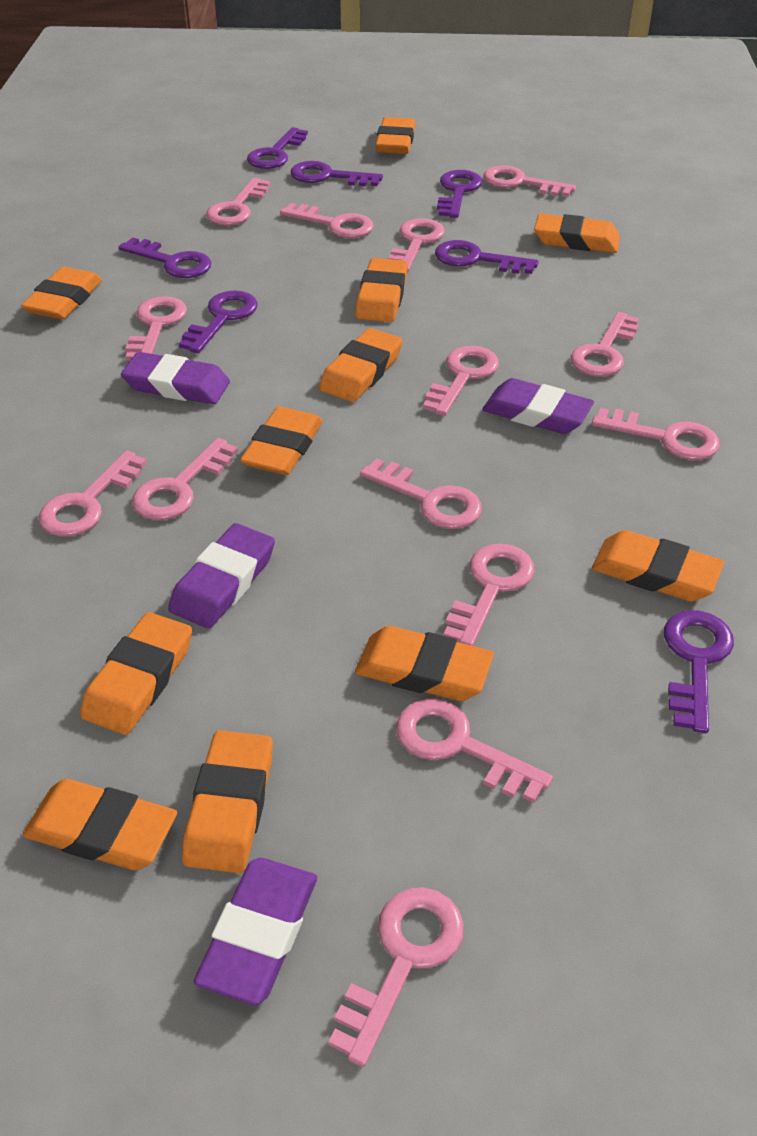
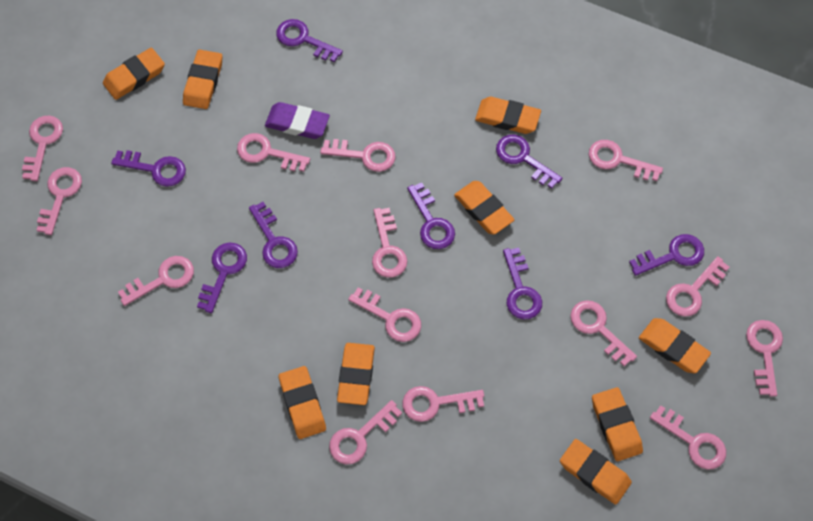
orange eraser: 11 -> 9
purple eraser: 4 -> 1
purple key: 7 -> 8

